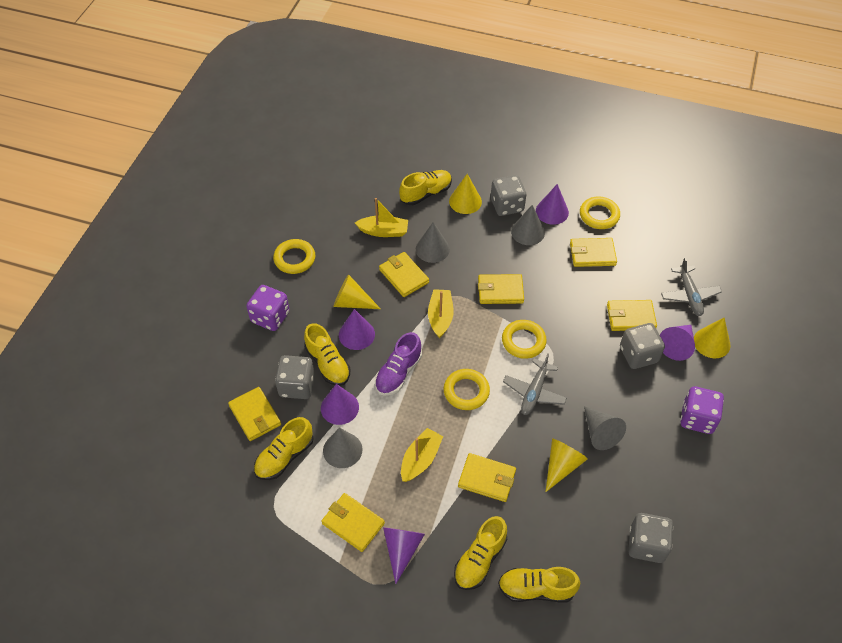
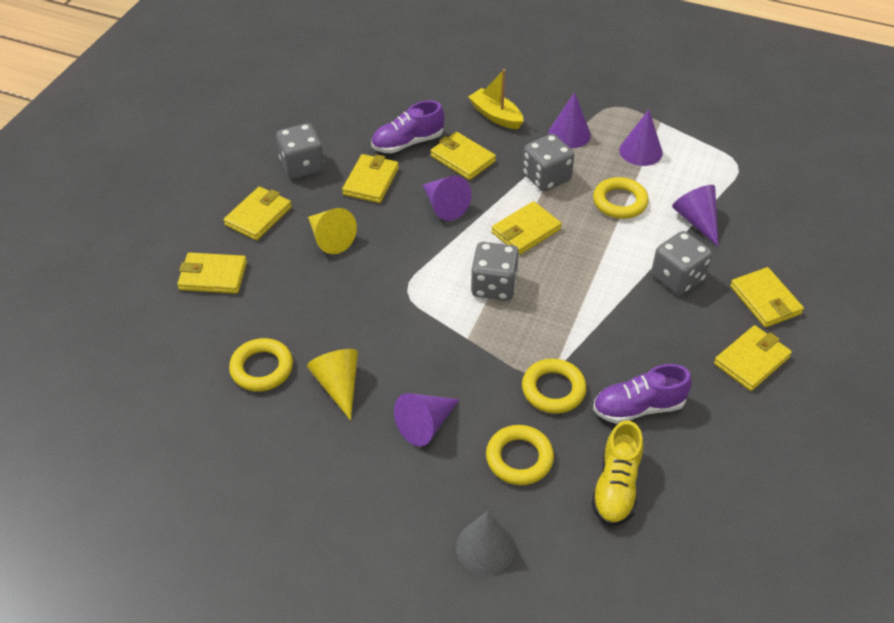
grey cone: 4 -> 1
grey plane: 2 -> 0
purple dice: 2 -> 0
purple shoe: 1 -> 2
yellow boat: 3 -> 1
yellow cone: 4 -> 2
yellow shoe: 5 -> 1

